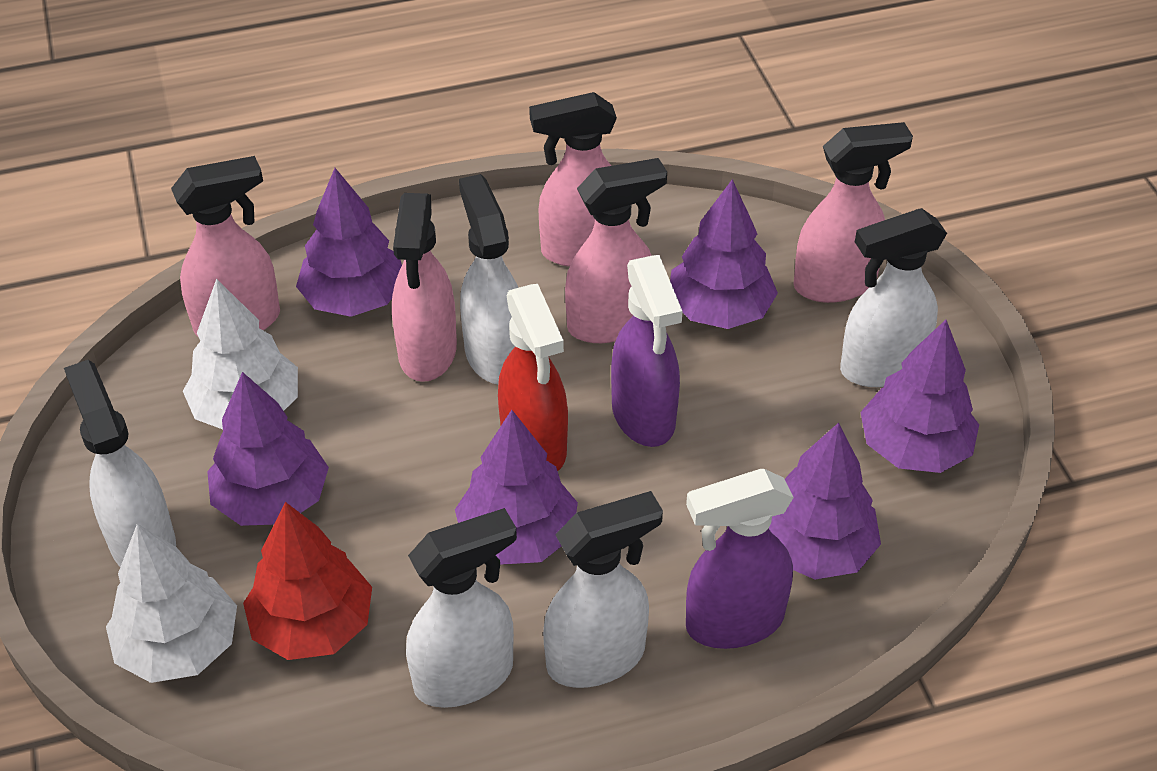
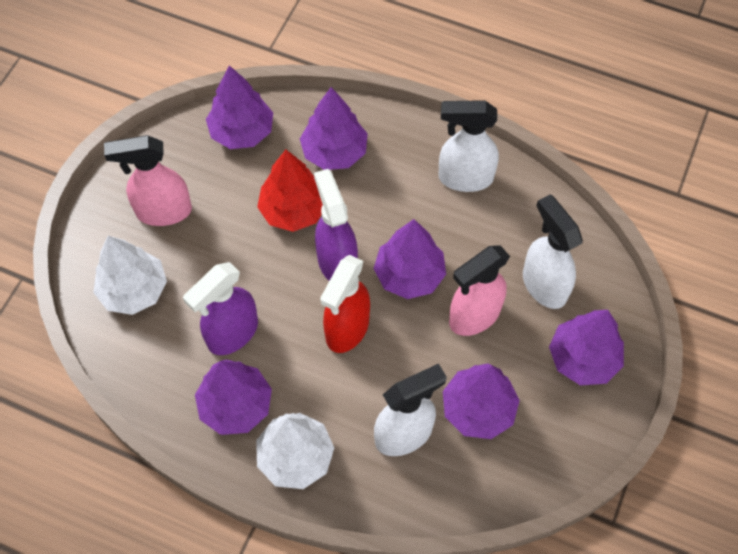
pink spray bottle: 5 -> 2
white spray bottle: 5 -> 3

